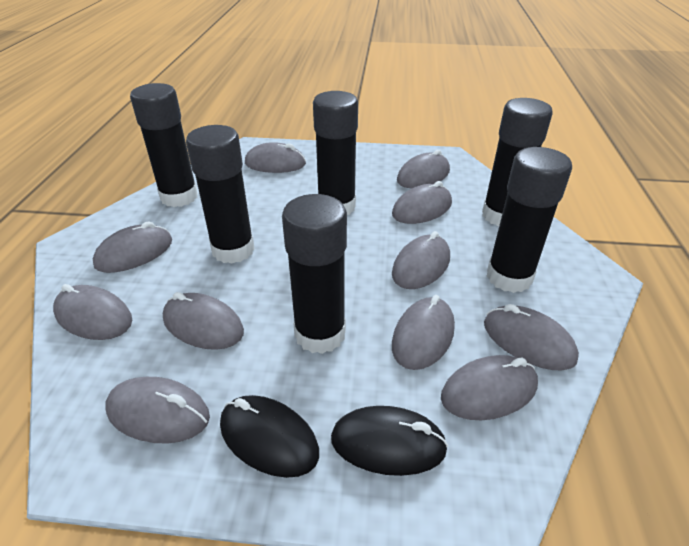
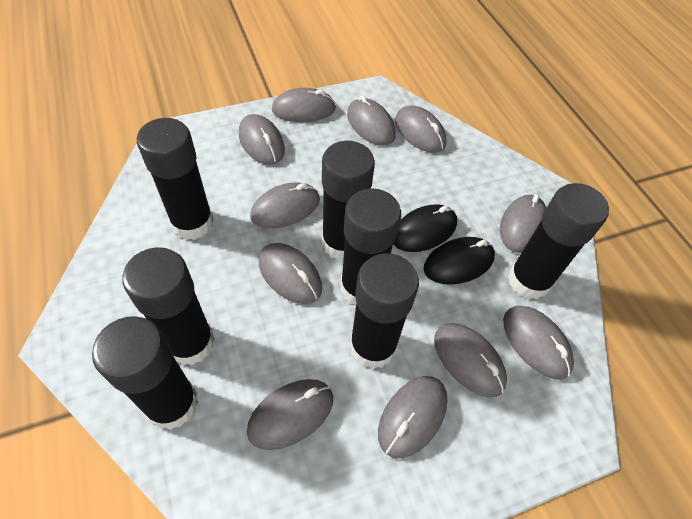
black glue stick: 6 -> 7

